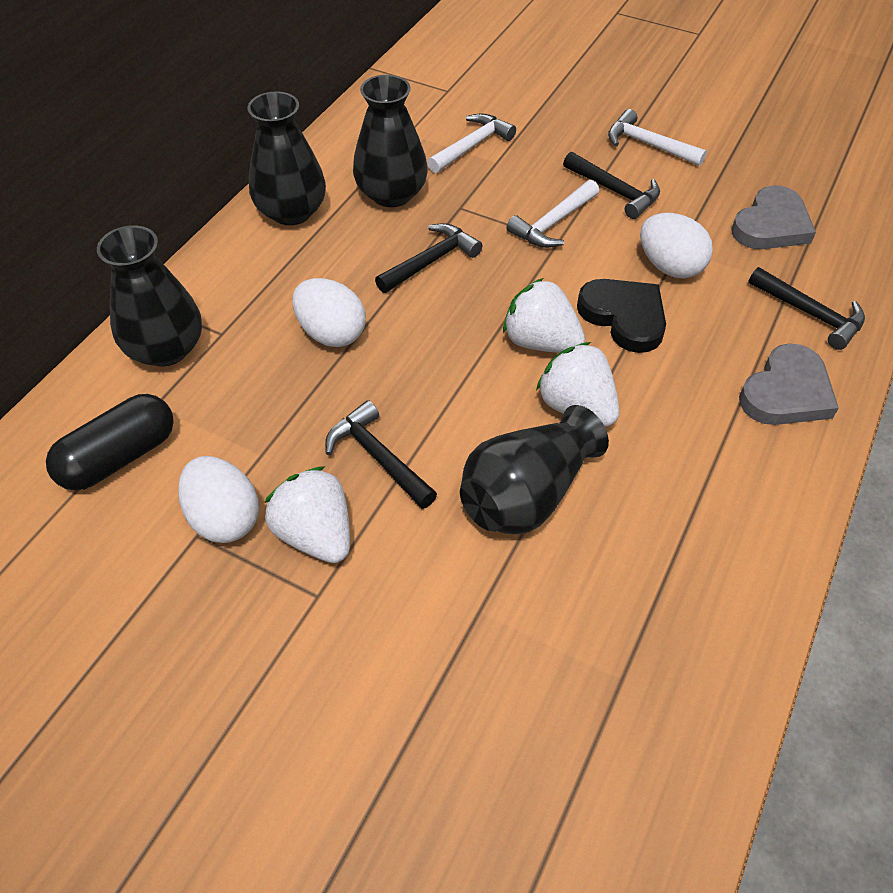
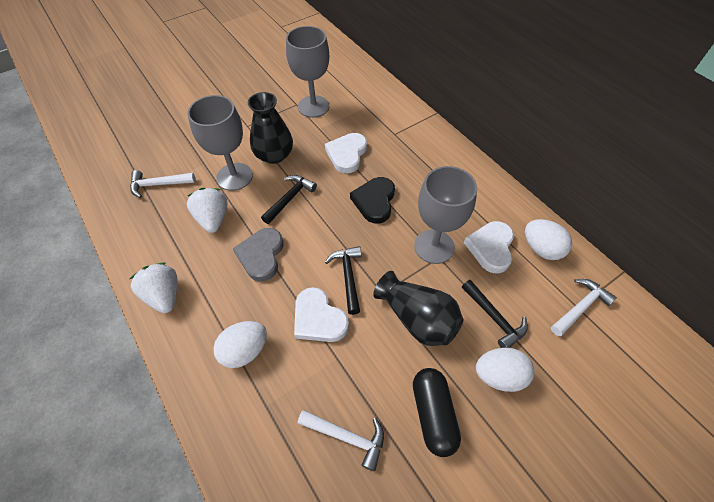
black hammer: 4 -> 3
black vase: 4 -> 2
grey goblet: 0 -> 3
grey heart: 2 -> 1
white heart: 0 -> 3
white strawberry: 3 -> 2

